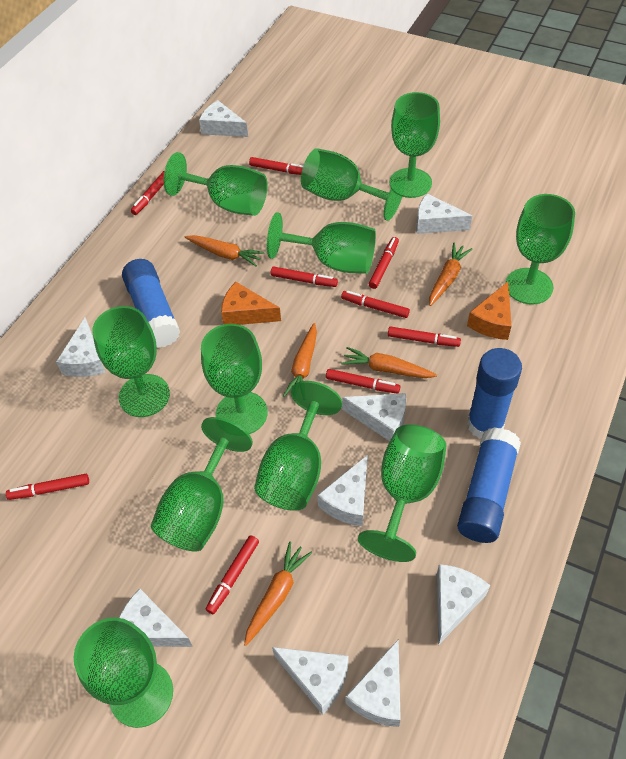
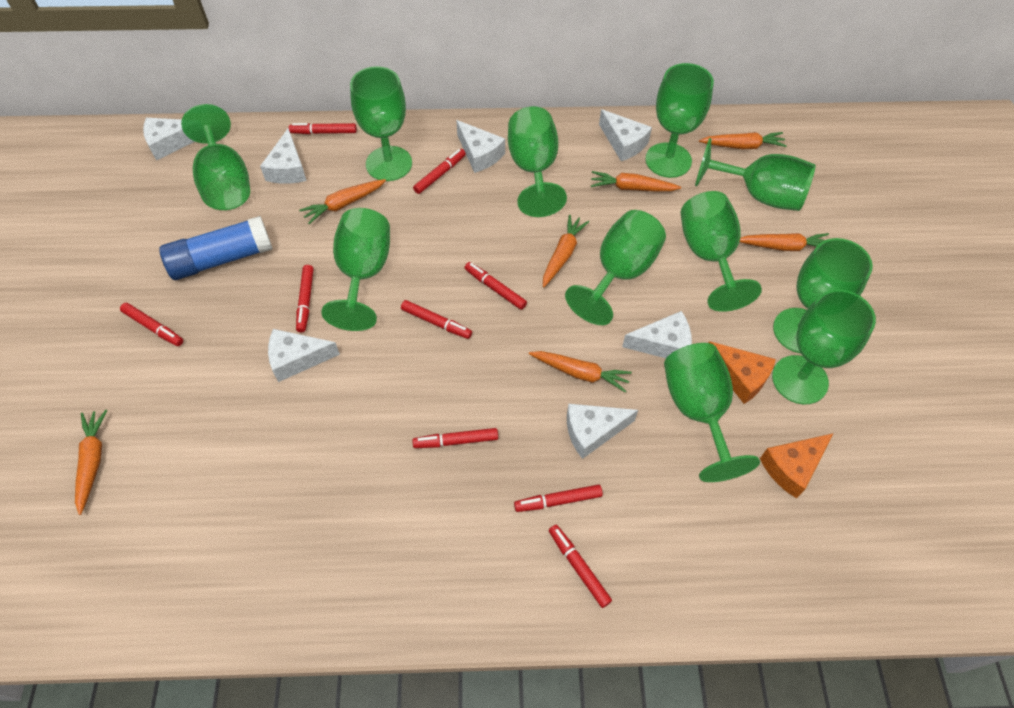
blue glue stick: 3 -> 1
orange carrot: 5 -> 7
white cheese: 9 -> 7

